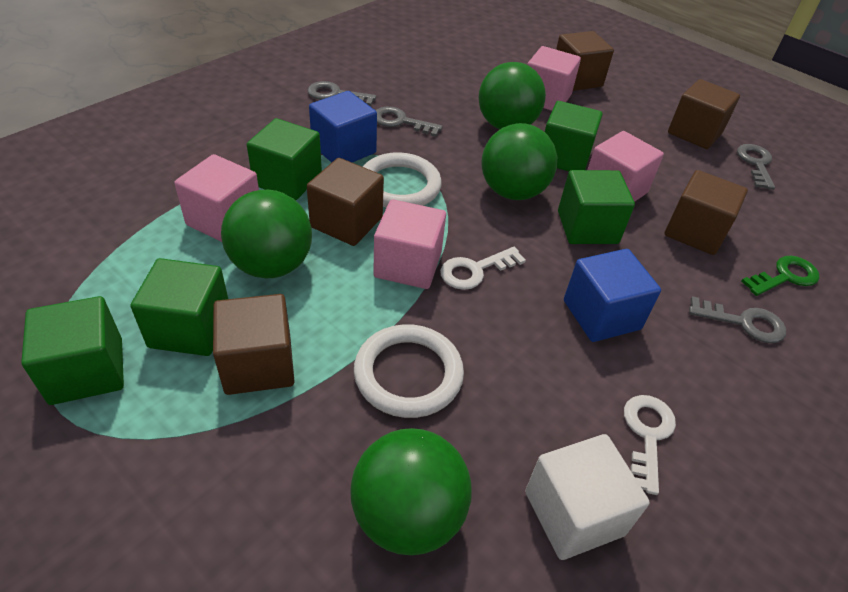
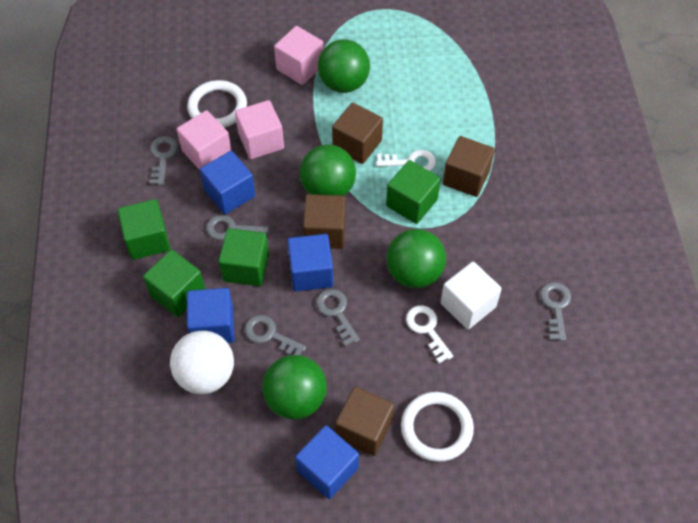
blue cube: 2 -> 4
brown cube: 5 -> 4
green cube: 5 -> 4
green key: 1 -> 0
grey key: 4 -> 5
pink cube: 4 -> 3
white ball: 0 -> 1

